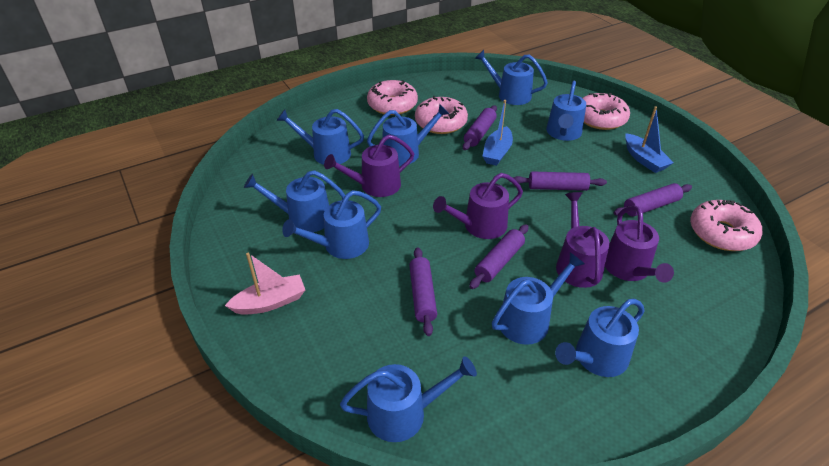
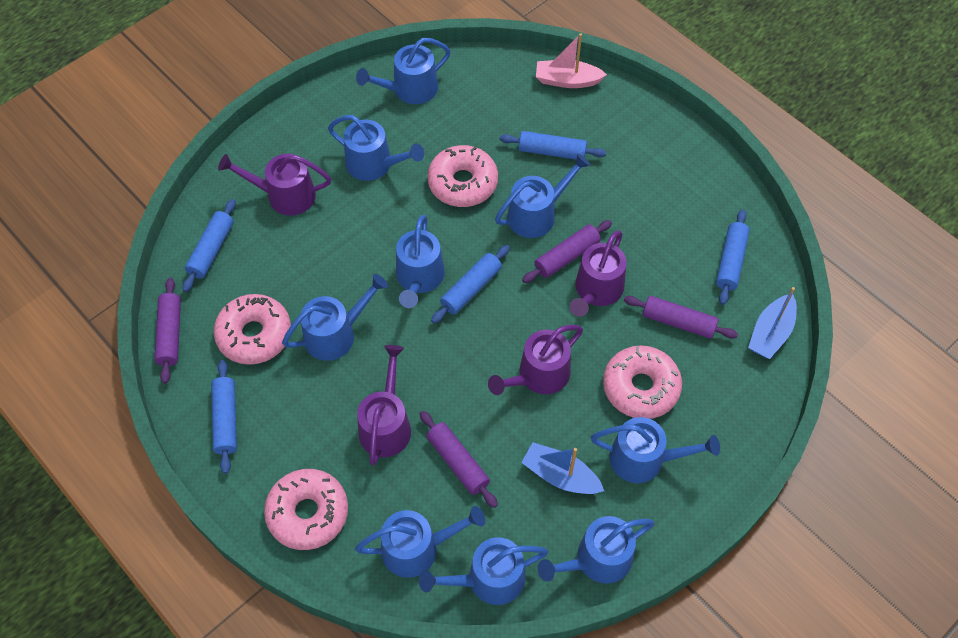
blue rolling pin: 0 -> 5
purple rolling pin: 5 -> 4

